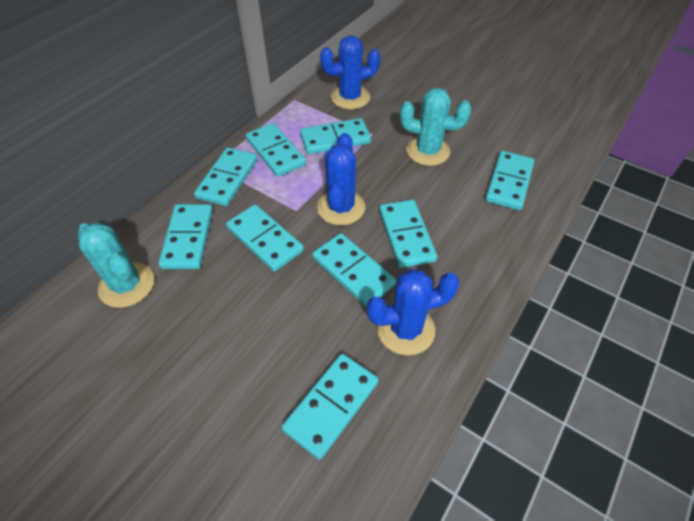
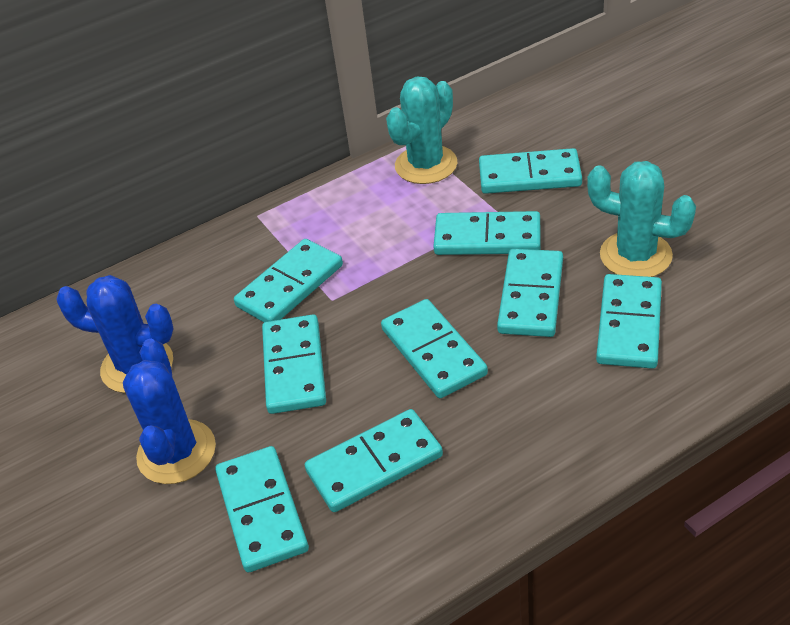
blue cactus: 3 -> 2

